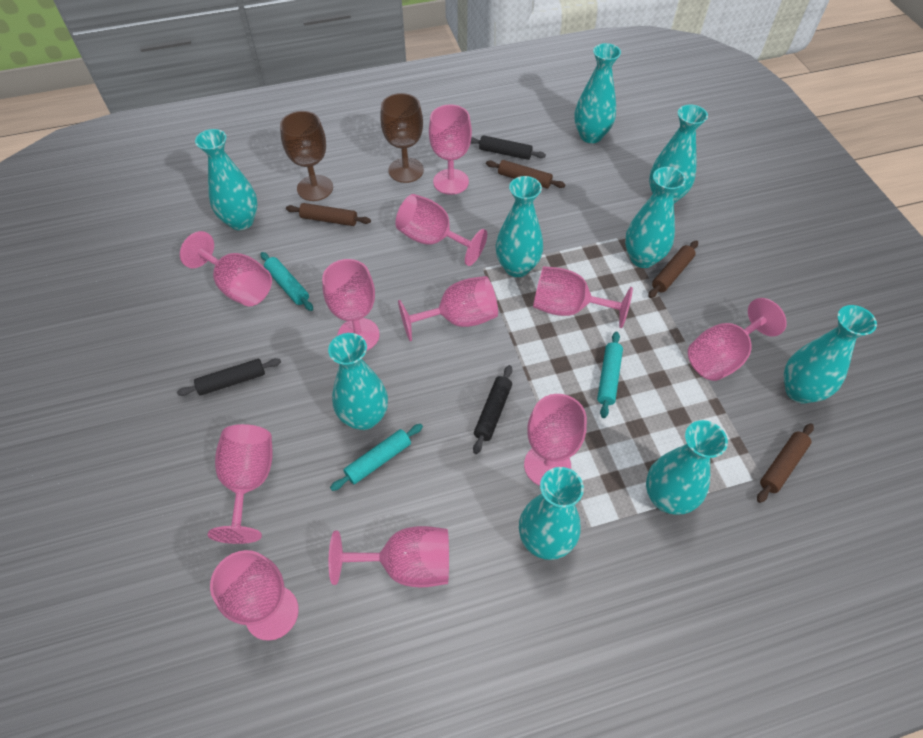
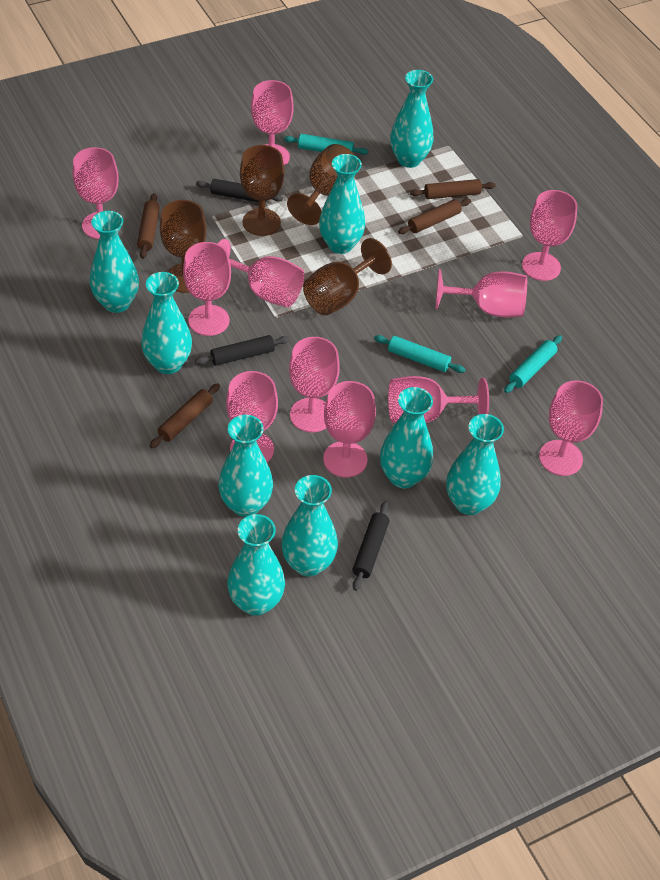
brown goblet: 2 -> 4

